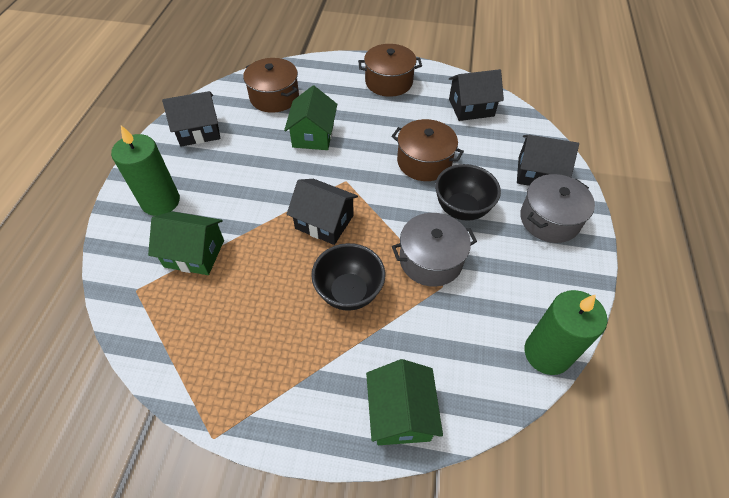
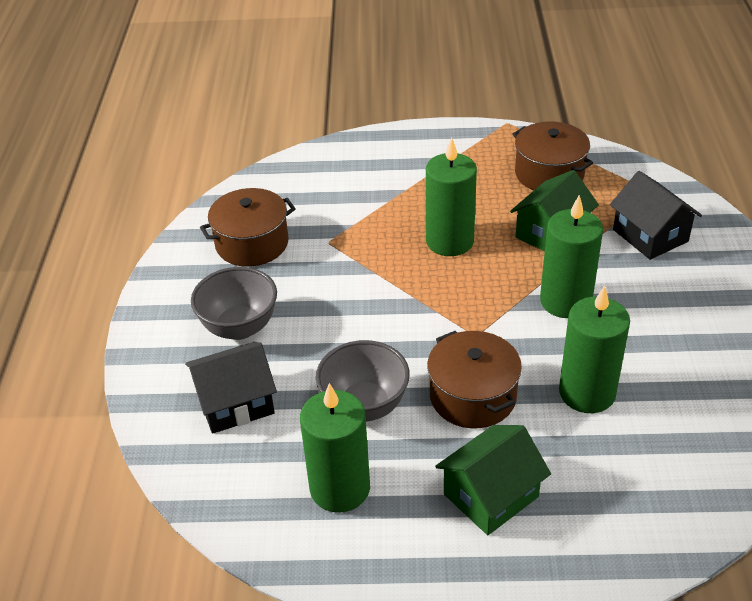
black bowl: 2 -> 0
black house: 4 -> 2
green candle: 2 -> 4
green house: 3 -> 2
grey bowl: 0 -> 2
grey pot: 2 -> 0

